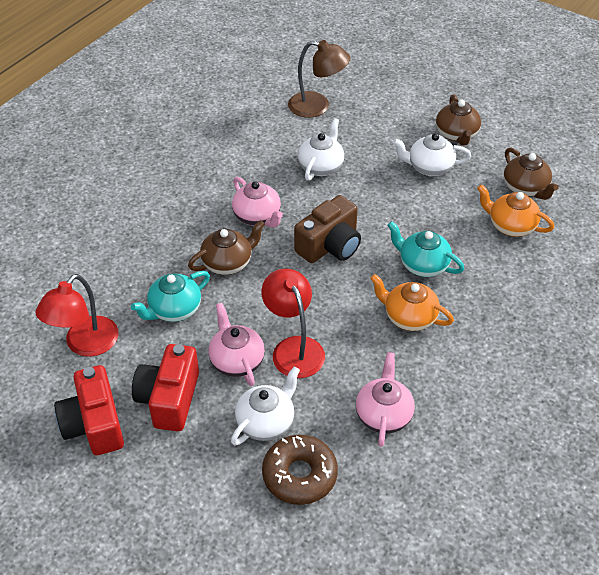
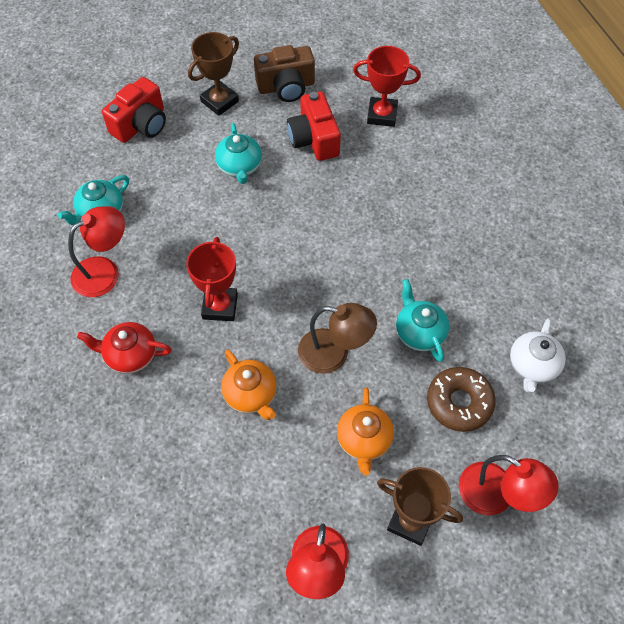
brown teapot: 3 -> 0
brown trophy: 0 -> 2
pink teapot: 3 -> 0
red lamp: 2 -> 3
red teapot: 0 -> 1
red trophy: 0 -> 2
turquoise teapot: 2 -> 3
white teapot: 3 -> 1

